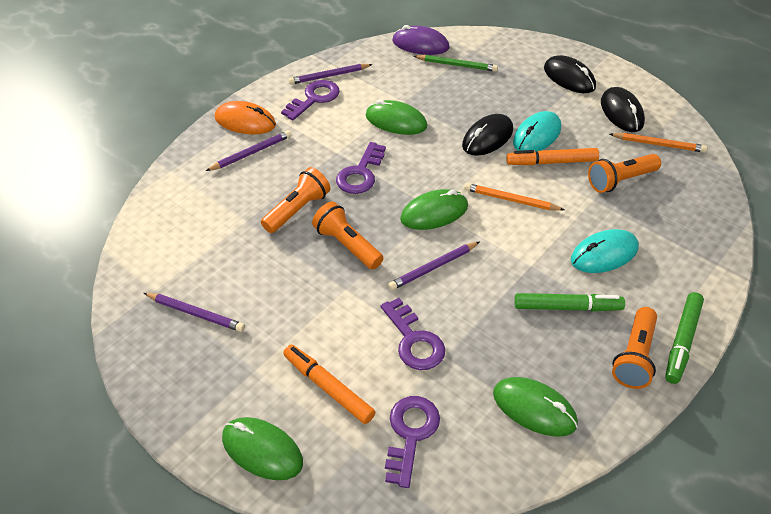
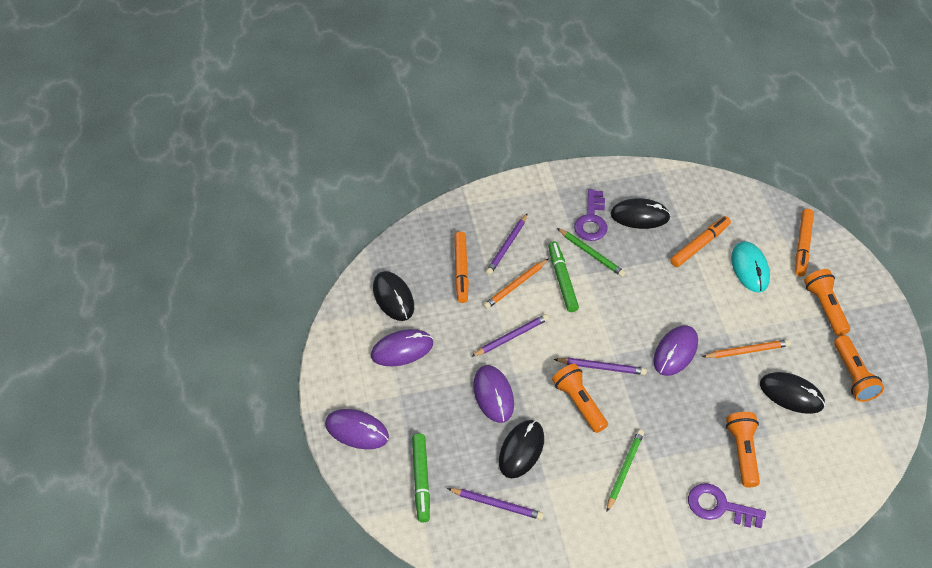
black mouse: 3 -> 4
green mouse: 4 -> 0
green pencil: 1 -> 2
orange marker: 2 -> 3
orange mouse: 1 -> 0
purple key: 4 -> 2
purple mouse: 1 -> 4
turquoise mouse: 2 -> 1

